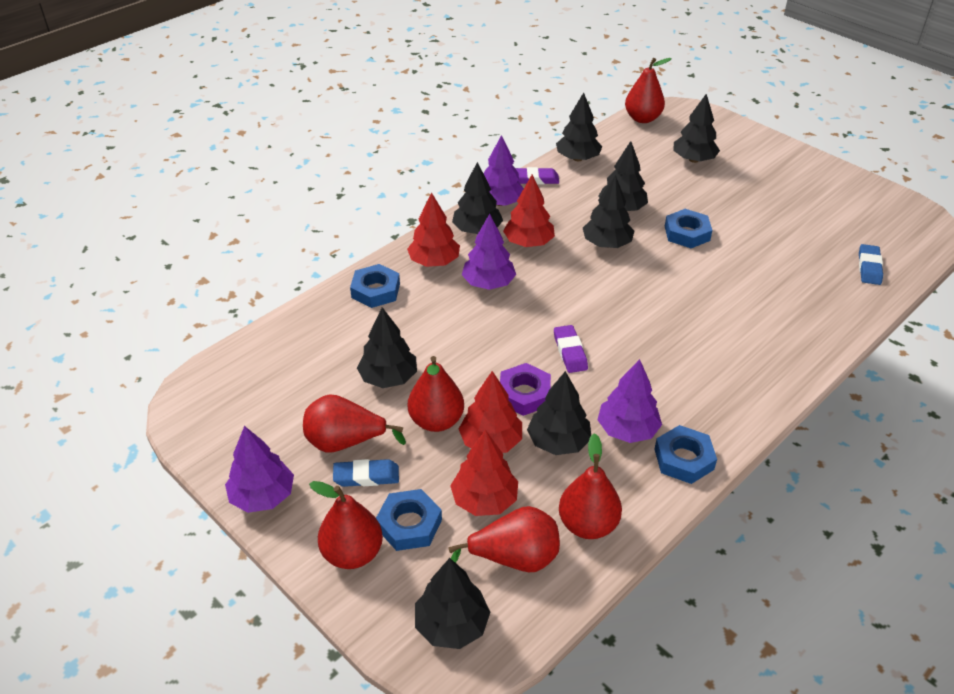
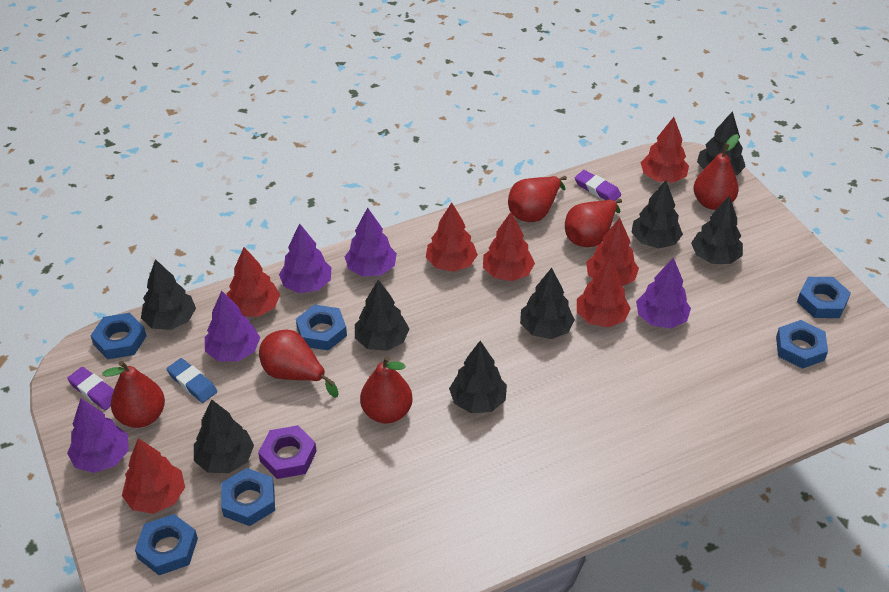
blue eraser: 2 -> 1
blue nut: 4 -> 6
purple tree: 4 -> 5
red tree: 4 -> 7

